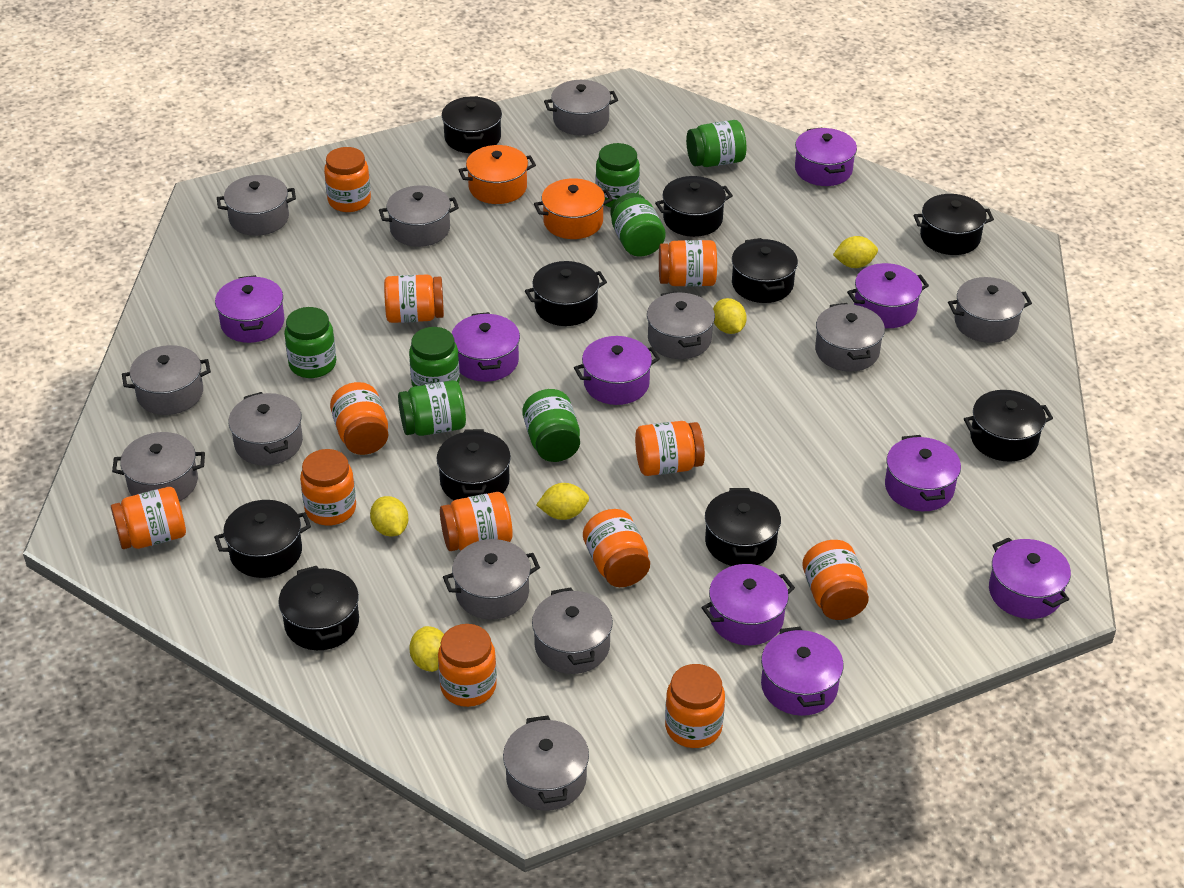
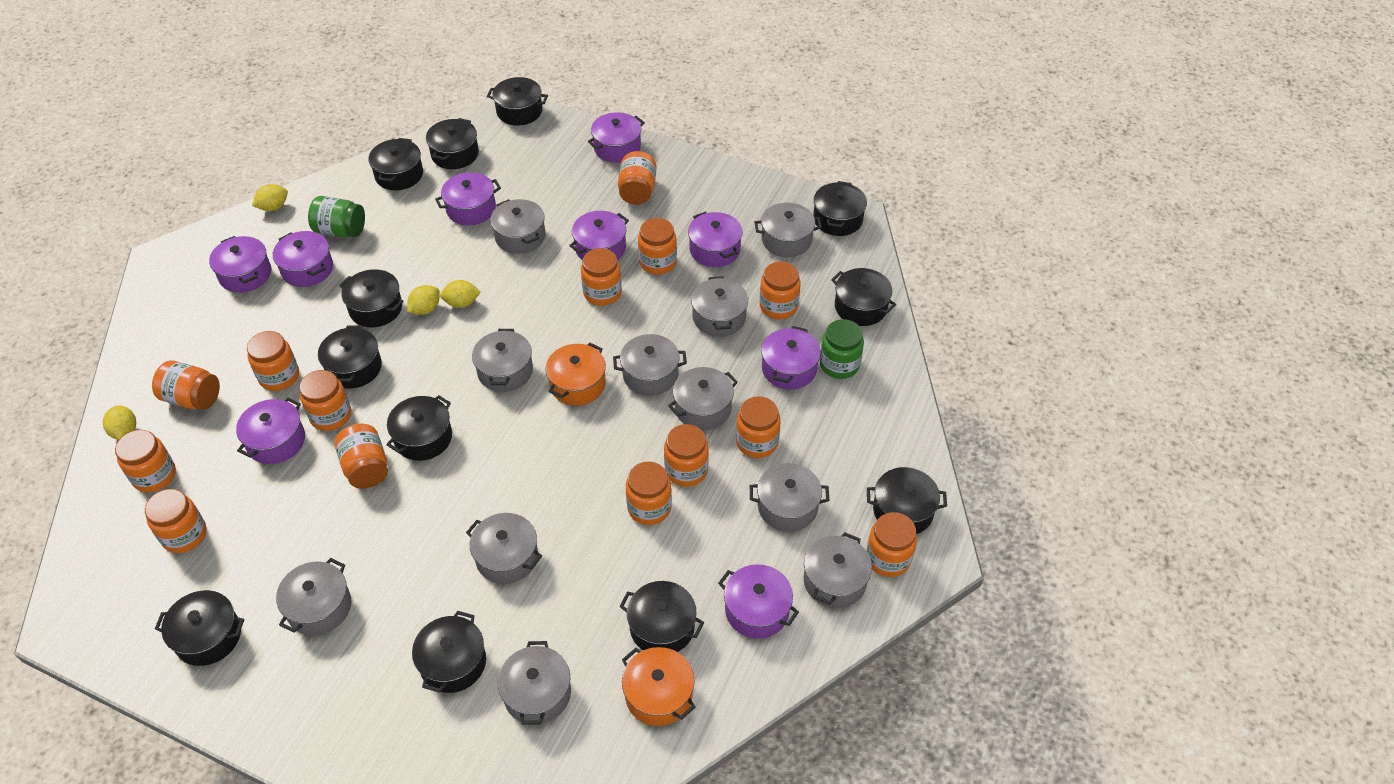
black pot: 10 -> 12
green jar: 7 -> 2
grey pot: 12 -> 11
orange jar: 12 -> 14
yellow lemon: 5 -> 4

